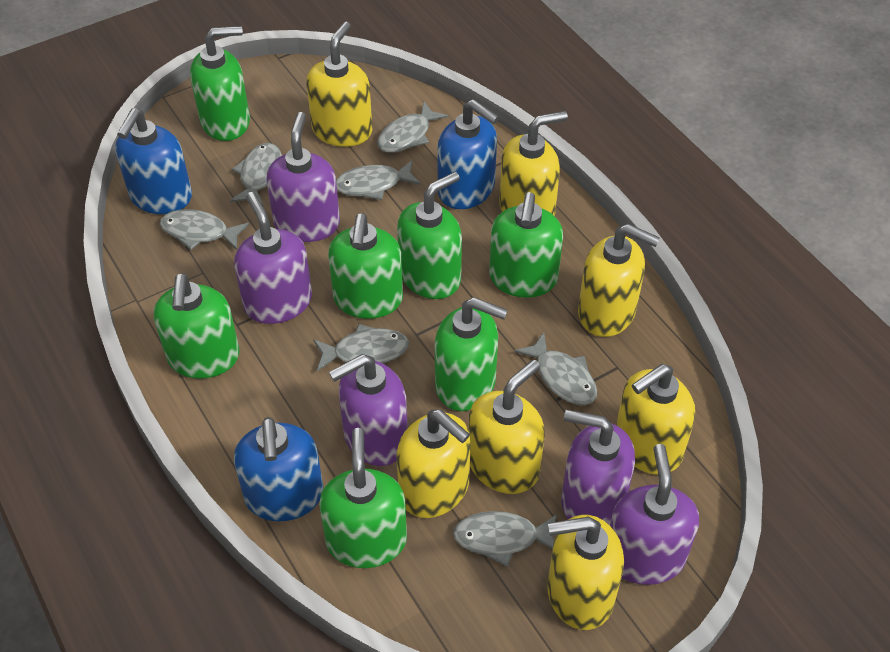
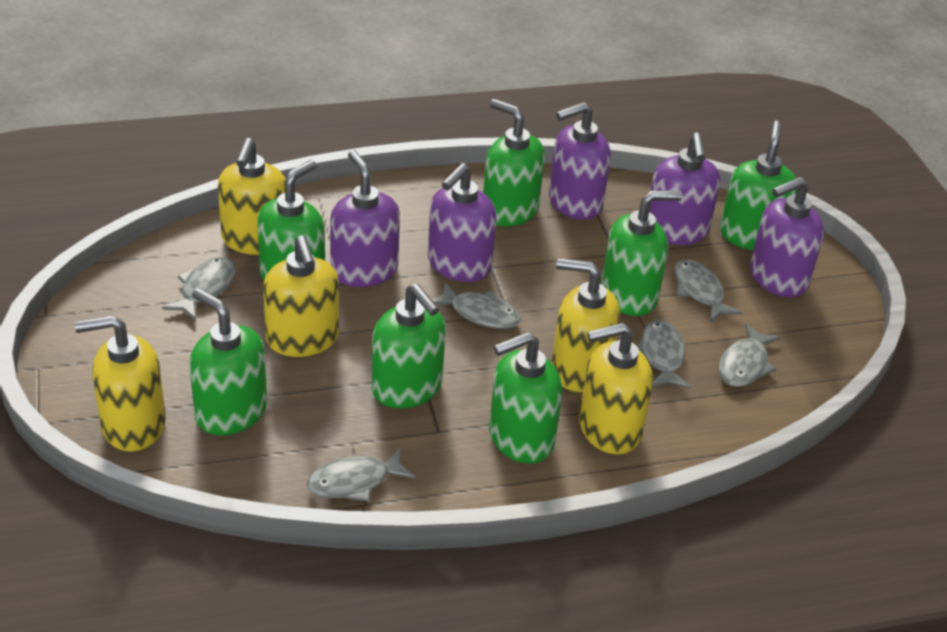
blue soap dispenser: 3 -> 0
grey fish: 7 -> 6
yellow soap dispenser: 7 -> 5

